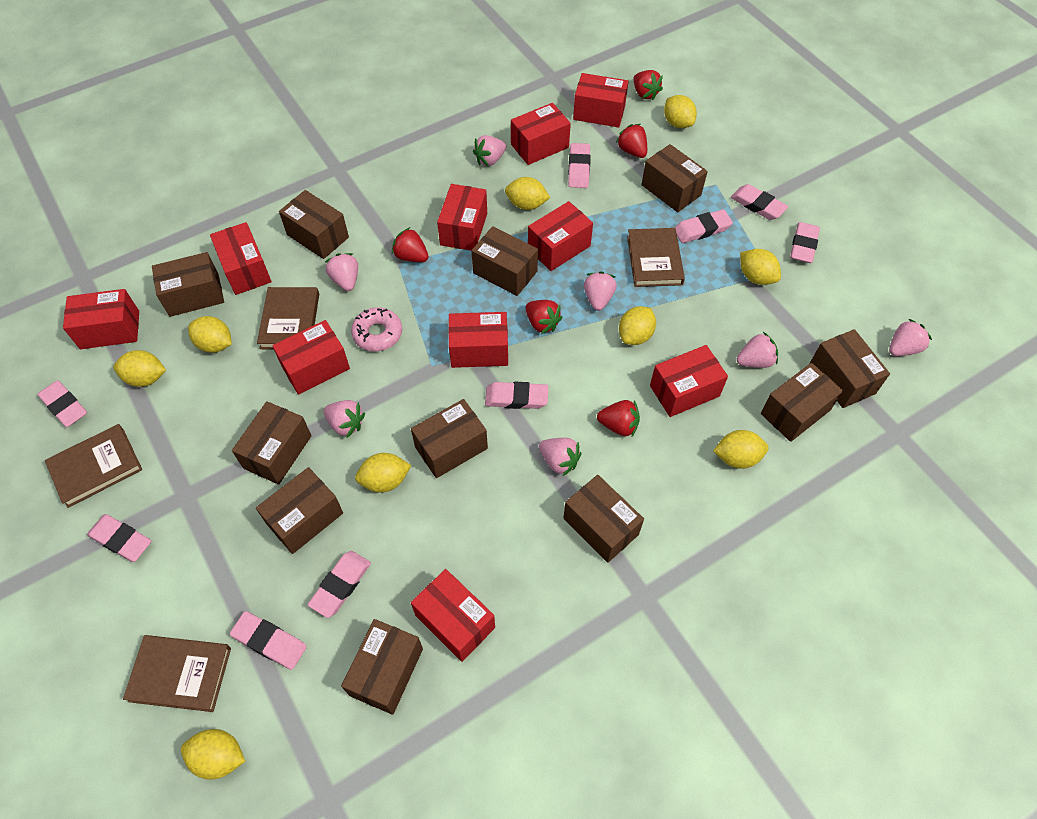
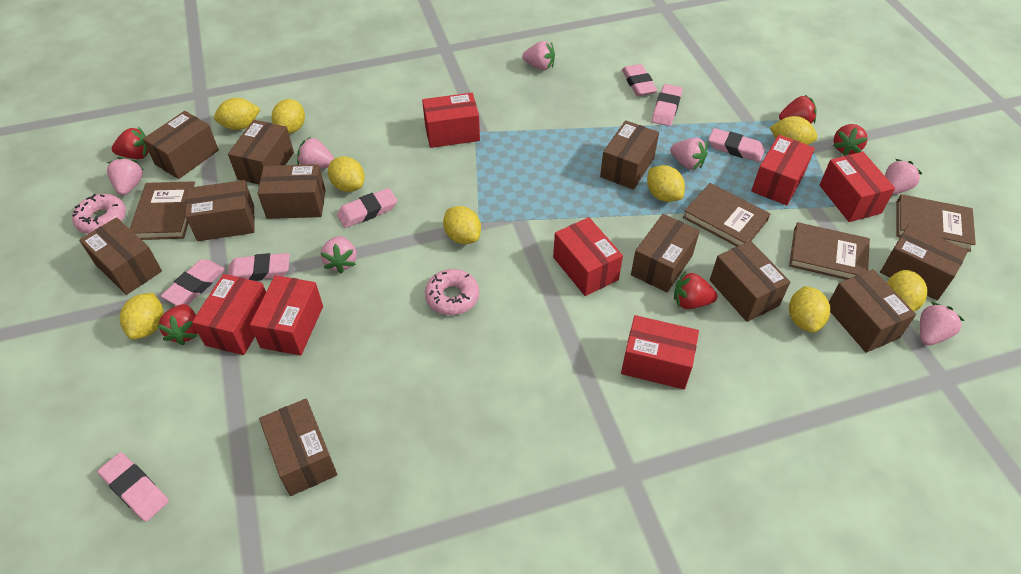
pink donut: 1 -> 2
pink eraser: 9 -> 7
red box: 10 -> 7

